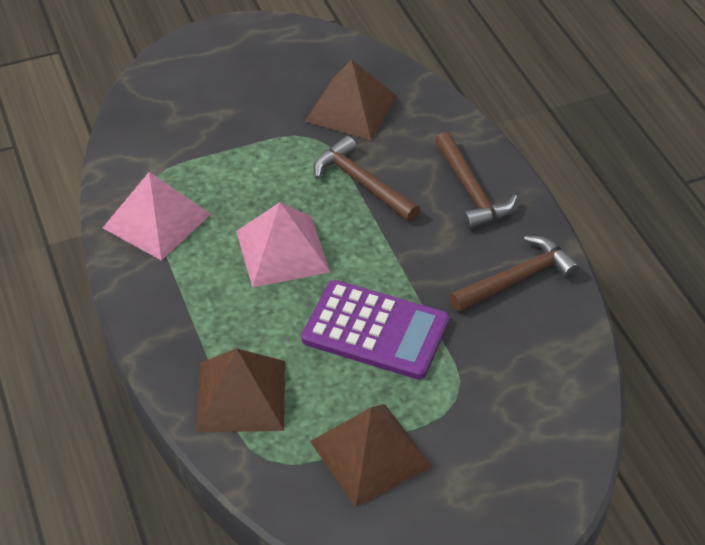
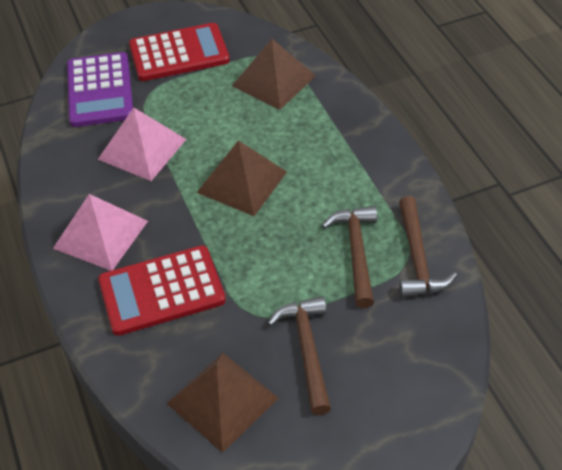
red calculator: 0 -> 2

